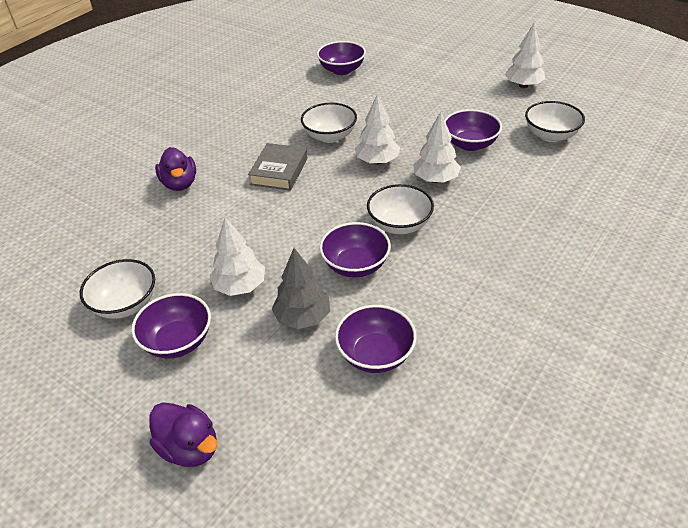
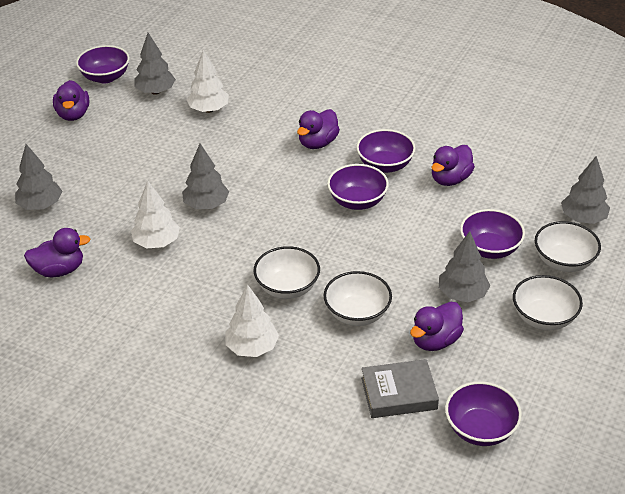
grey tree: 1 -> 5
purple duck: 2 -> 5
white tree: 4 -> 3

